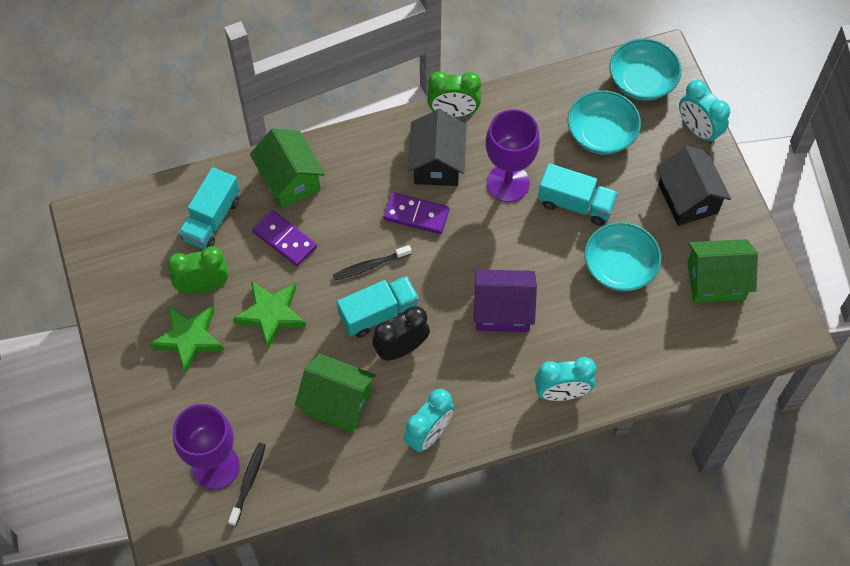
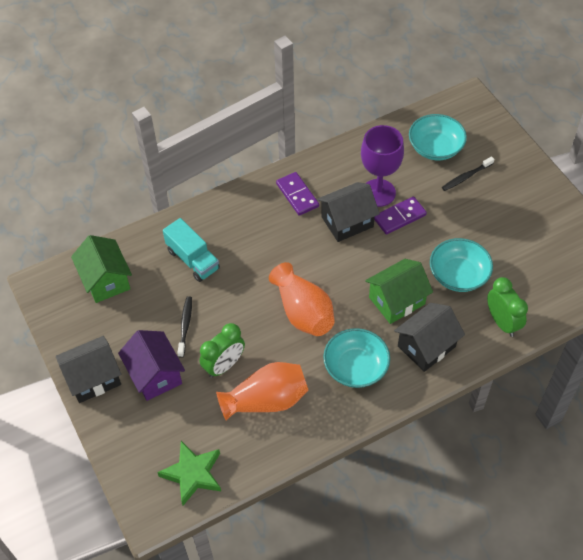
black clock: 1 -> 0
black house: 2 -> 3
green house: 3 -> 2
green star: 2 -> 1
orange vase: 0 -> 2
purple goblet: 2 -> 1
turquoise clock: 3 -> 0
turquoise truck: 3 -> 1

